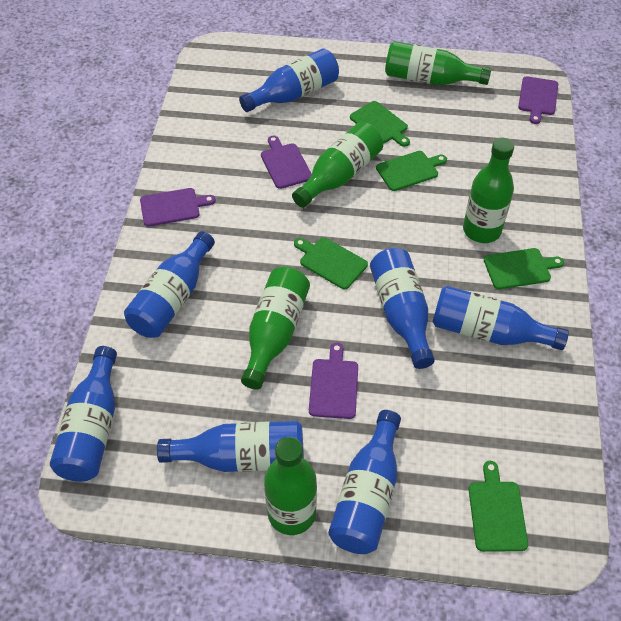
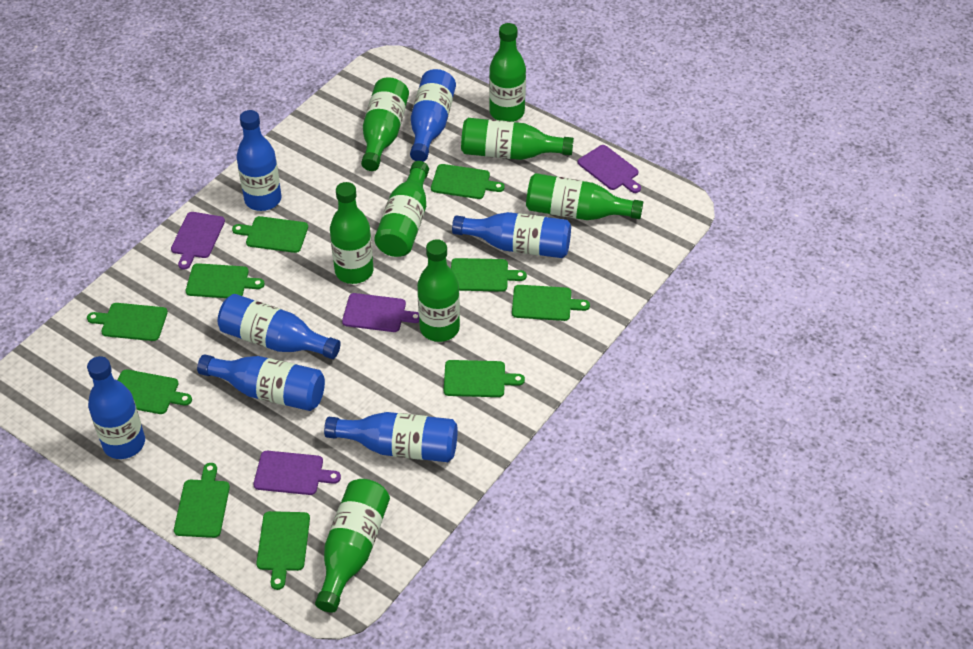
green bottle: 5 -> 8
green cutting board: 5 -> 10

